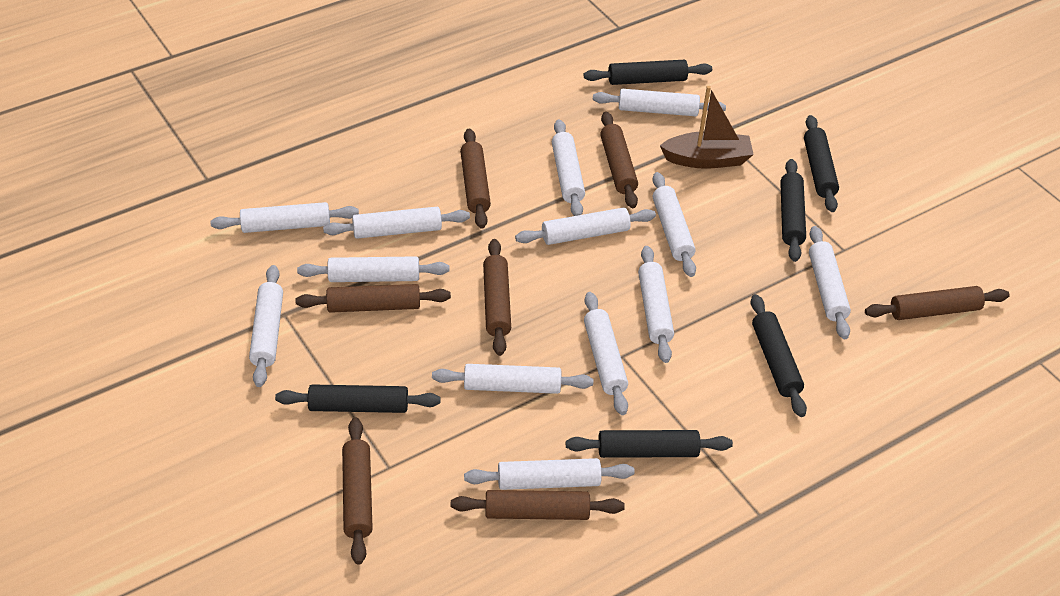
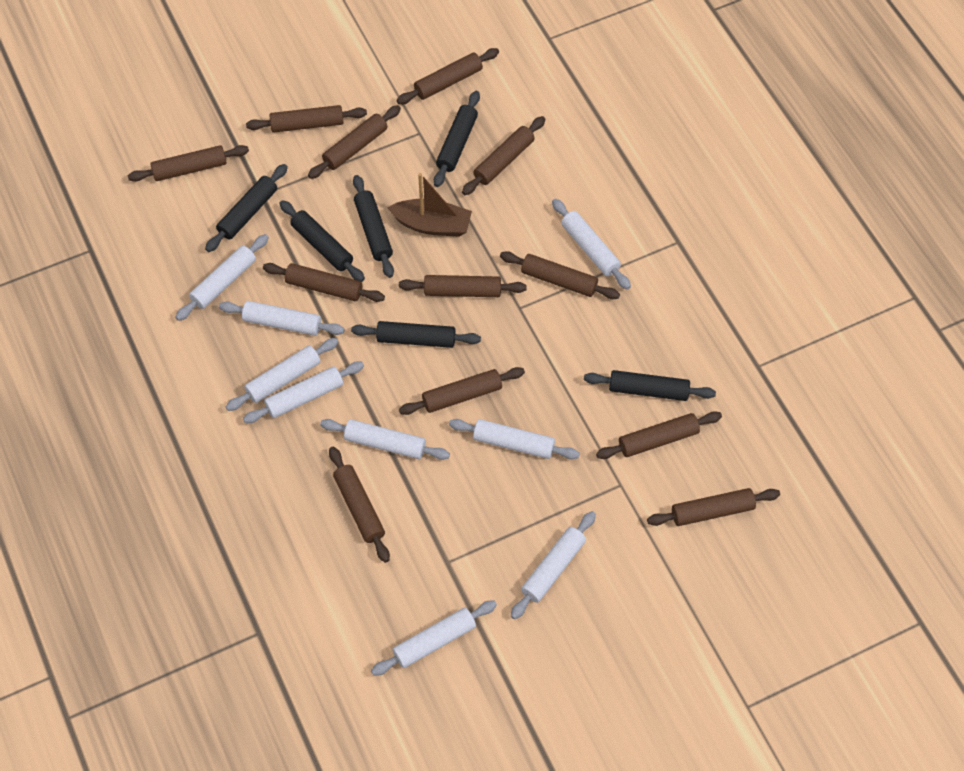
brown rolling pin: 7 -> 12
white rolling pin: 13 -> 9

